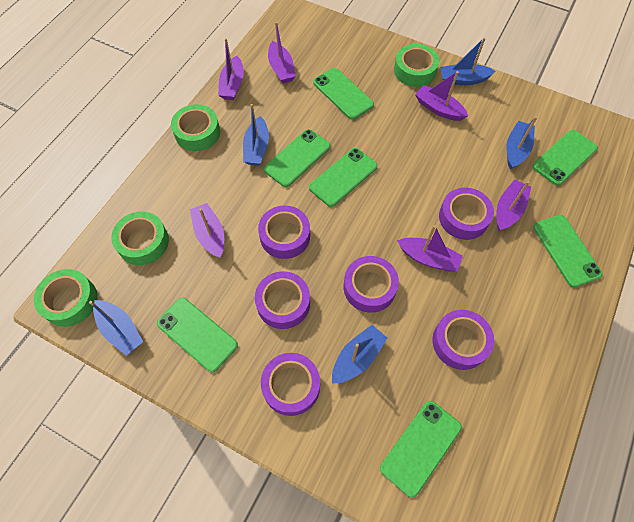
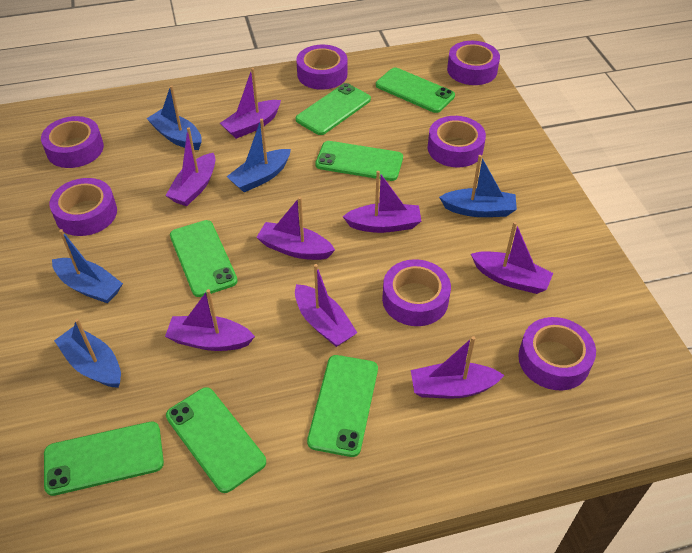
green tape: 4 -> 0
purple boat: 6 -> 8
purple tape: 6 -> 7

